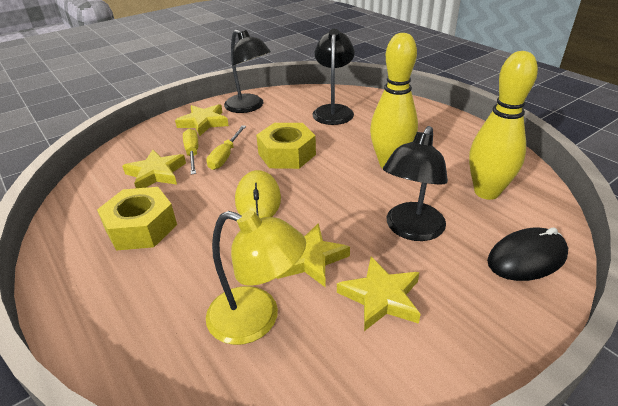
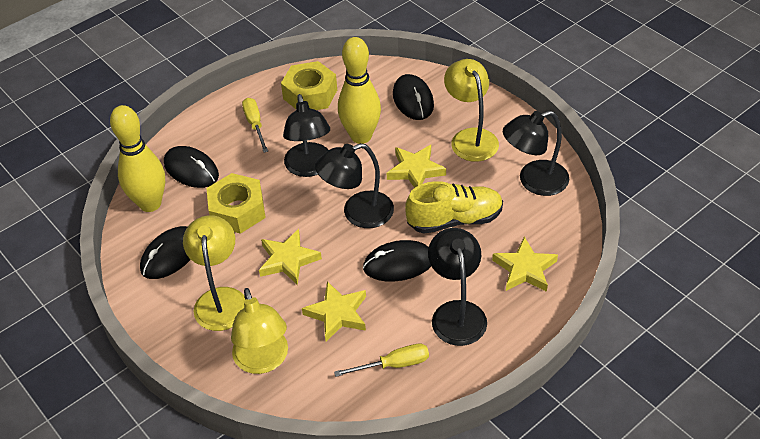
black lamp: 3 -> 4
black mouse: 1 -> 4
yellow lamp: 1 -> 3
yellow mouse: 1 -> 0
yellow shoe: 0 -> 1

